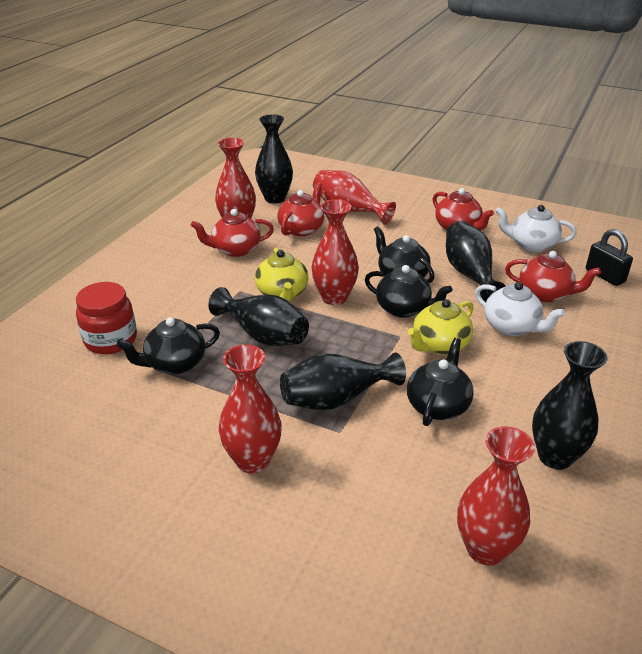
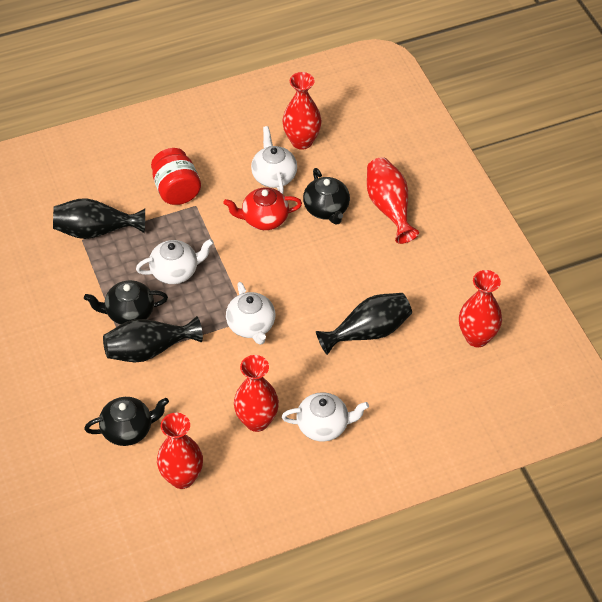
black padlock: 1 -> 0
black teapot: 4 -> 3
black vase: 5 -> 3
red teapot: 4 -> 1
white teapot: 2 -> 4
yellow teapot: 2 -> 0

